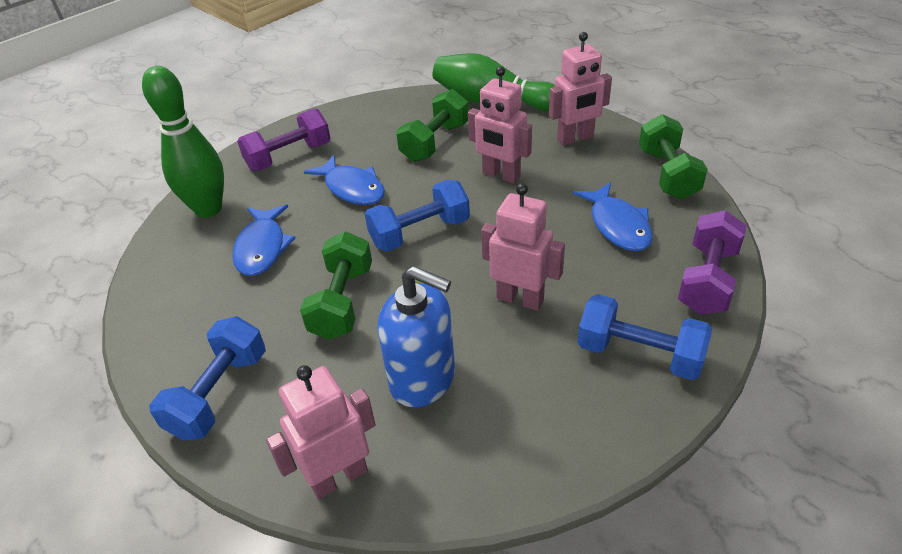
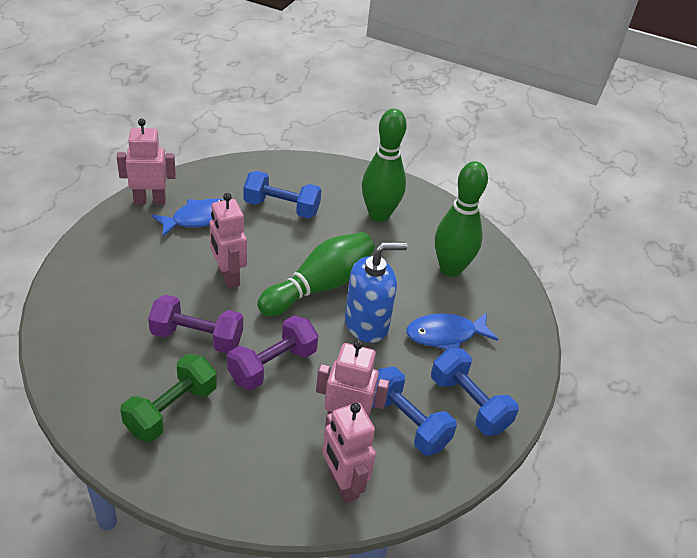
blue fish: 3 -> 2
green bowling pin: 2 -> 3
green dumbbell: 3 -> 1

